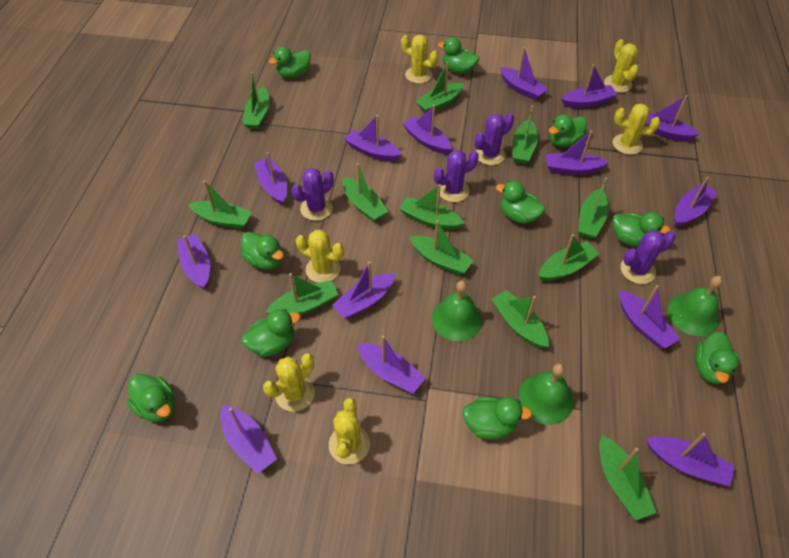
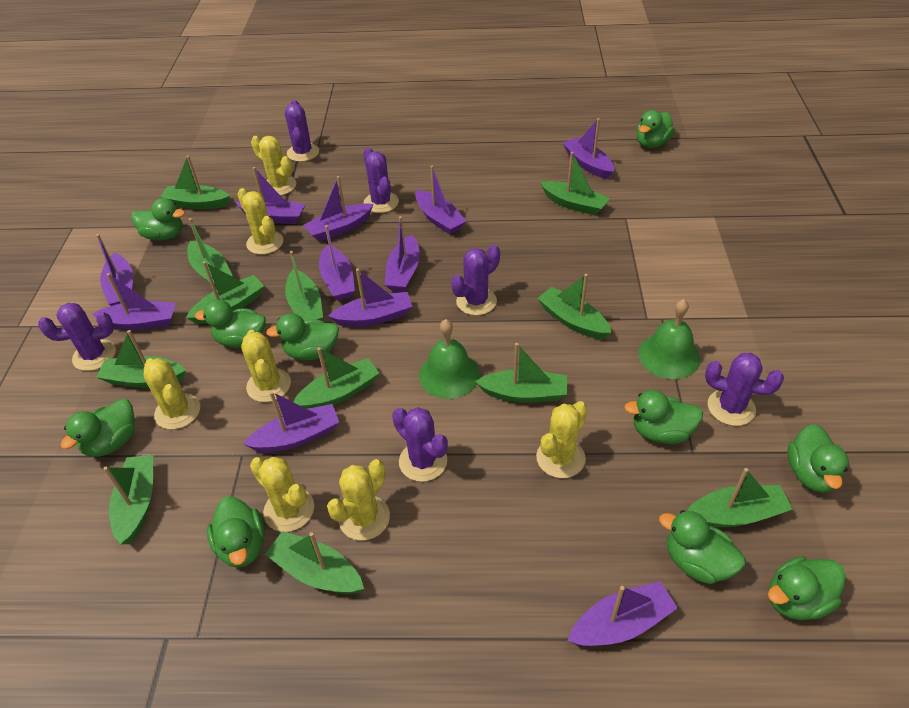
green bell: 3 -> 2
purple boat: 14 -> 11
purple cactus: 4 -> 6
yellow cactus: 6 -> 7

